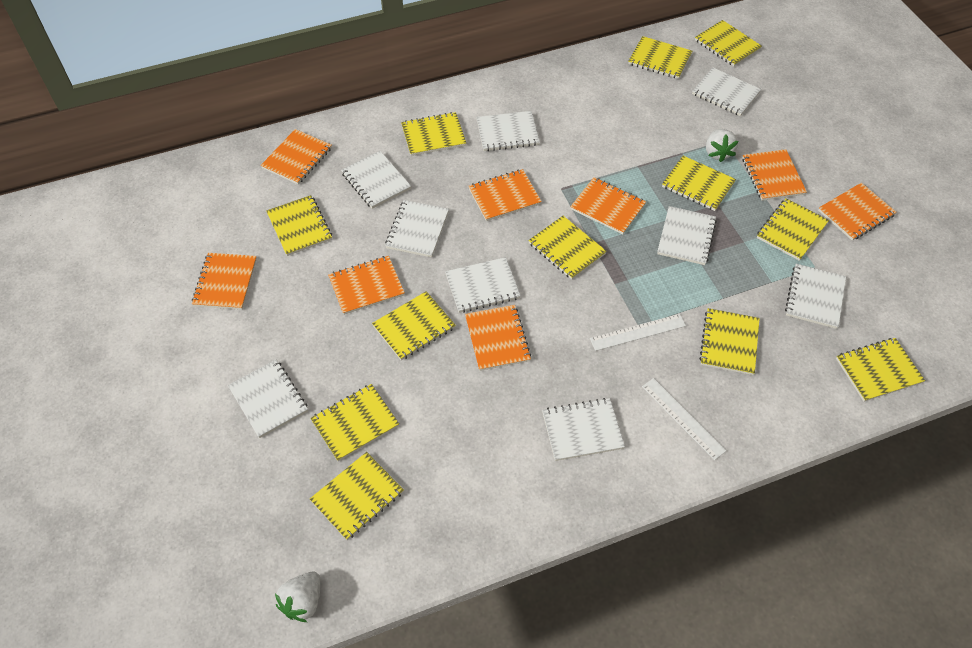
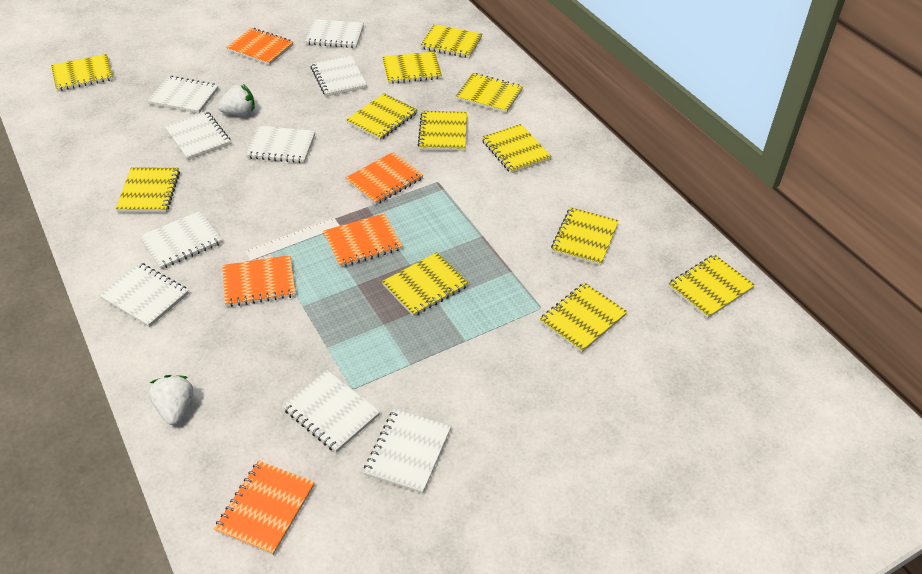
orange notebook: 8 -> 5
white ruler: 2 -> 1

